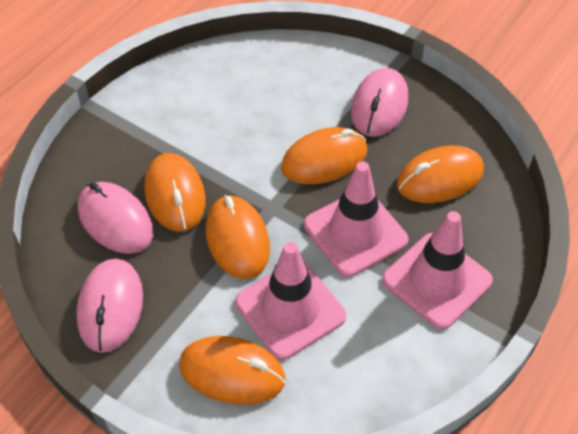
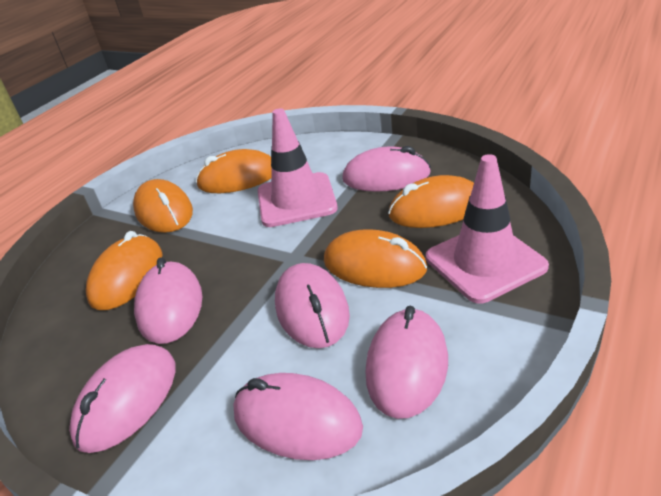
pink mouse: 3 -> 6
pink traffic cone: 3 -> 2

